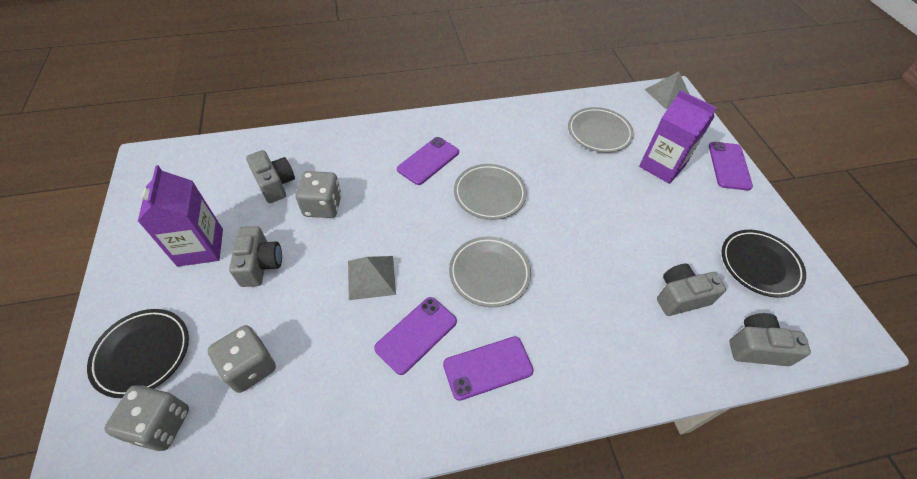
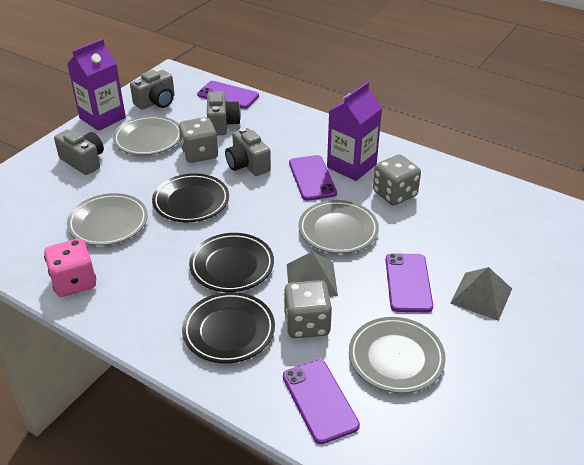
black plate: 2 -> 3
grey plate: 3 -> 4
pink dice: 0 -> 1

